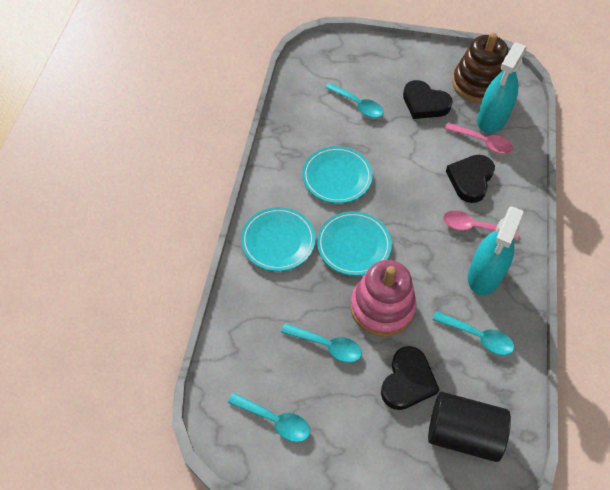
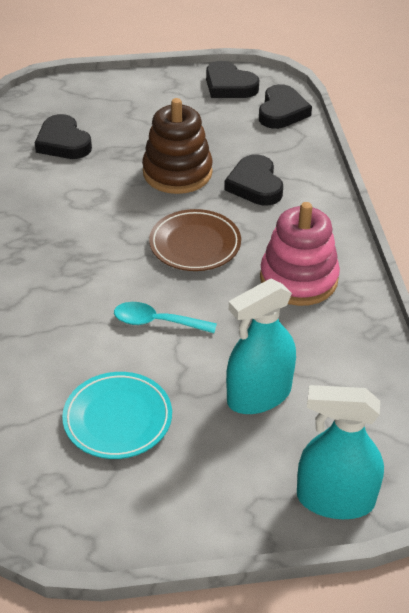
black cylinder: 1 -> 0
black heart: 3 -> 4
brown plate: 0 -> 1
pink spoon: 2 -> 0
turquoise plate: 3 -> 1
turquoise spoon: 4 -> 1

